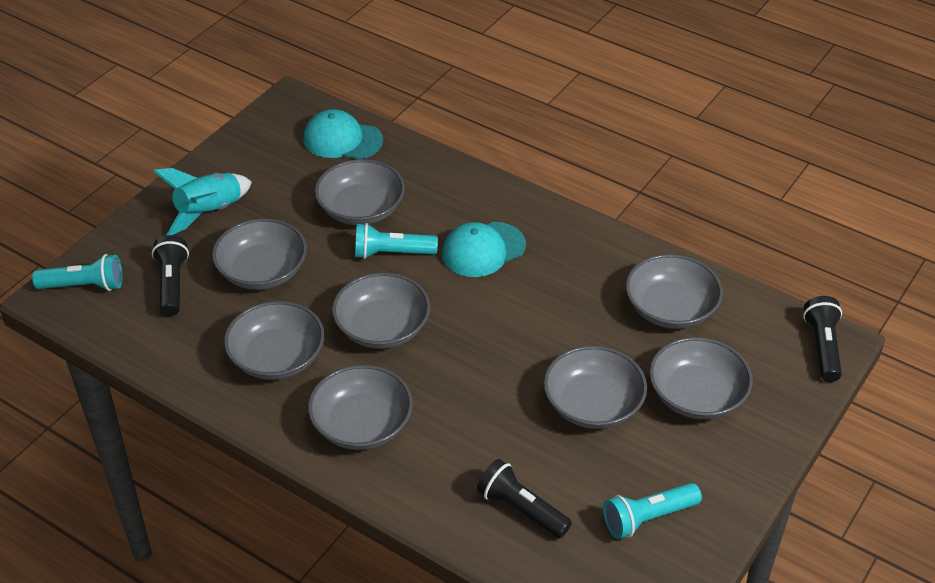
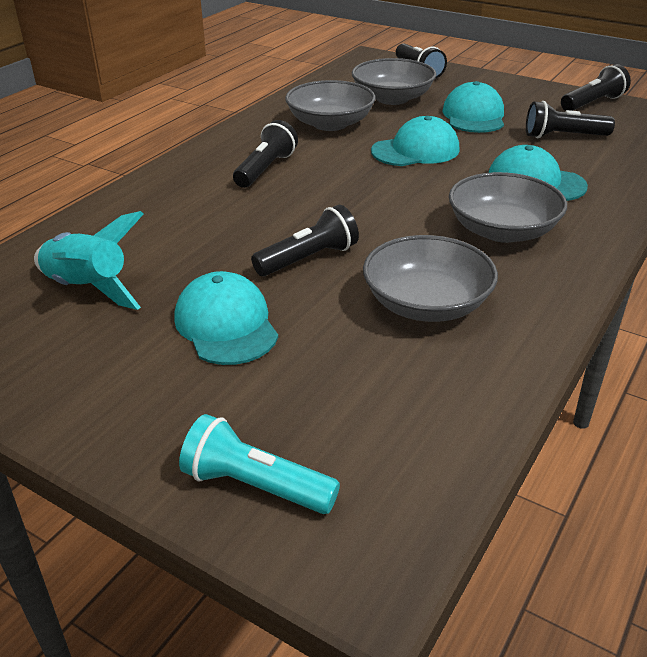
black flashlight: 3 -> 5
grey bowl: 8 -> 4
turquoise cap: 2 -> 4
turquoise flashlight: 3 -> 1

